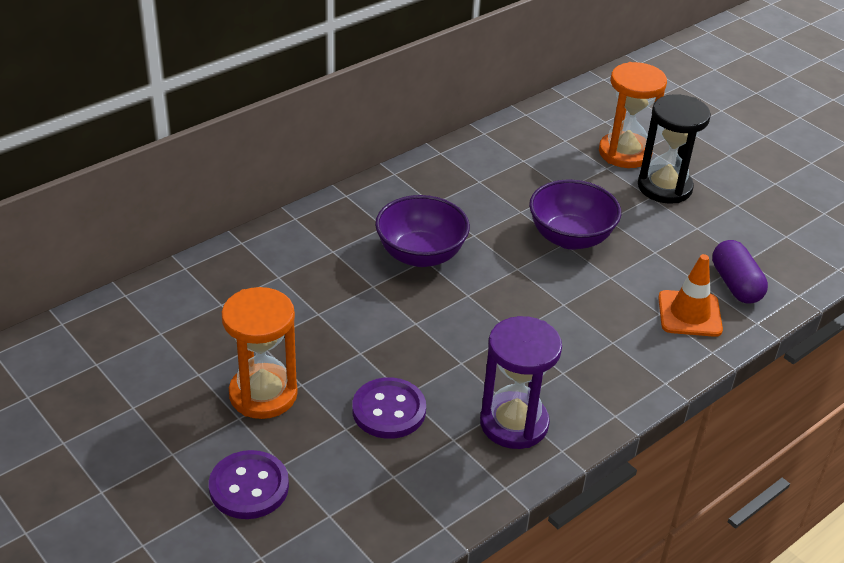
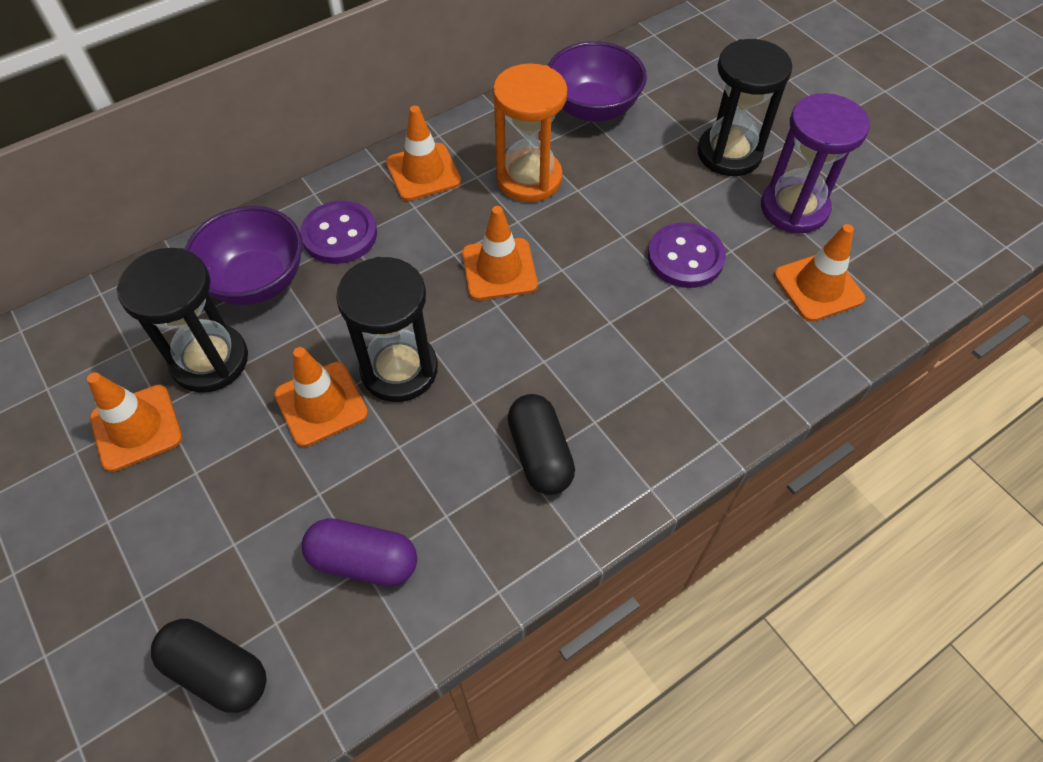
black capsule: 0 -> 2
black hourglass: 1 -> 3
orange hourglass: 2 -> 1
orange traffic cone: 1 -> 5

